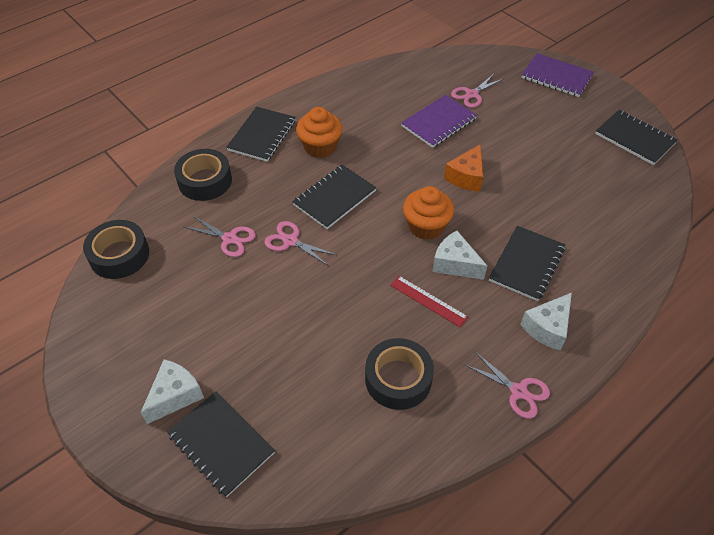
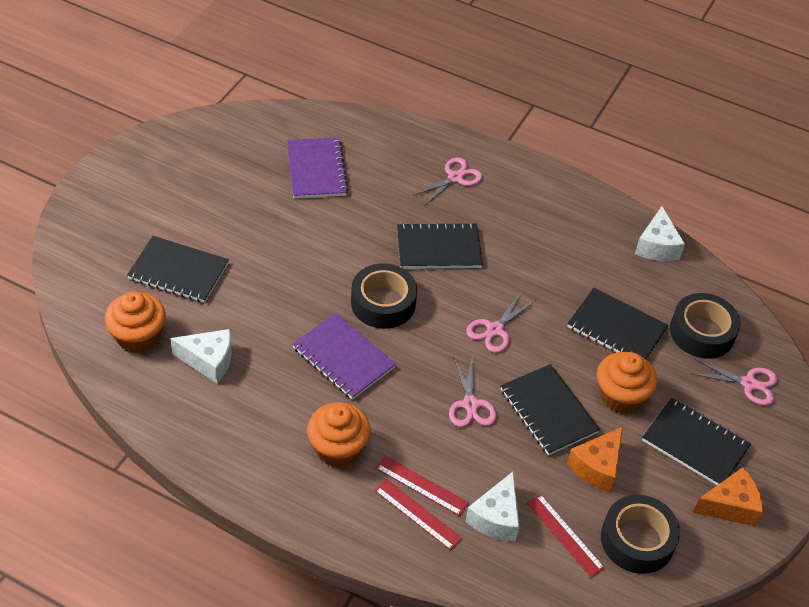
orange cheese: 1 -> 2
orange cupcake: 2 -> 3
red ruler: 1 -> 3

